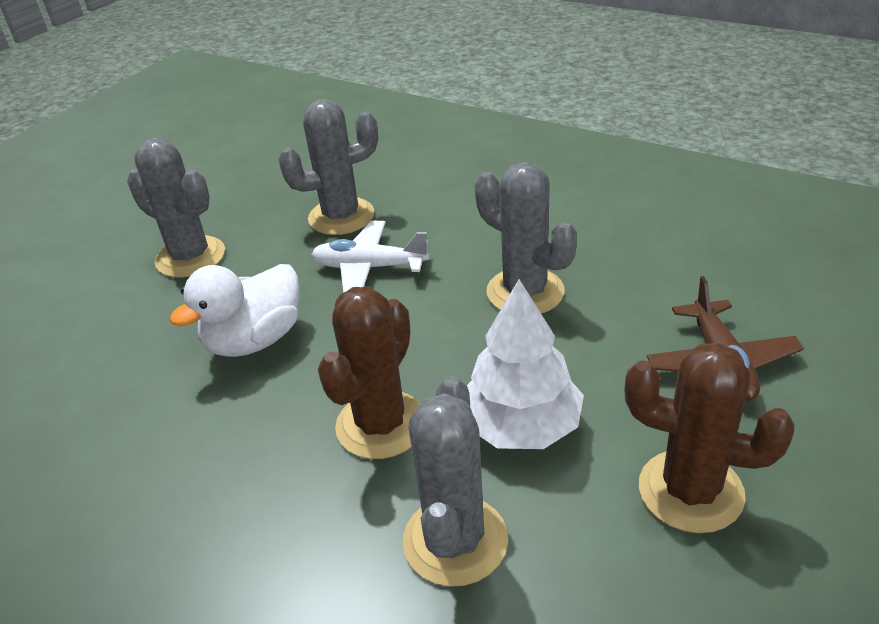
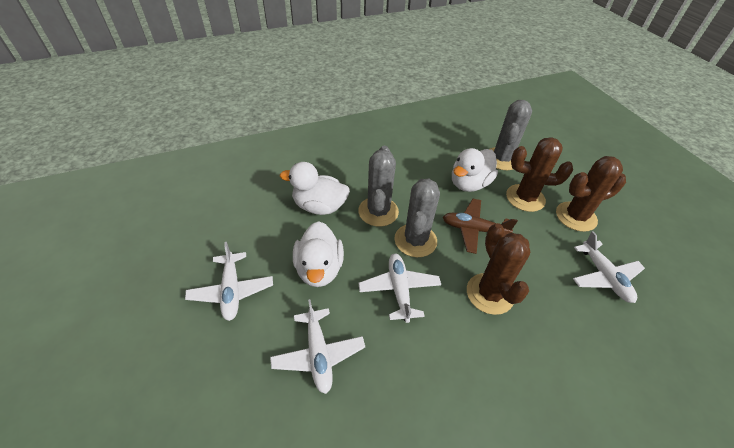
brown cactus: 2 -> 3
grey cactus: 4 -> 3
white duck: 1 -> 3
white plane: 1 -> 4
white tree: 1 -> 0

